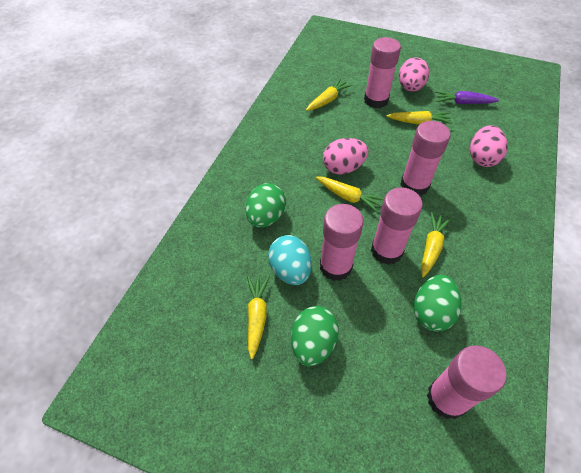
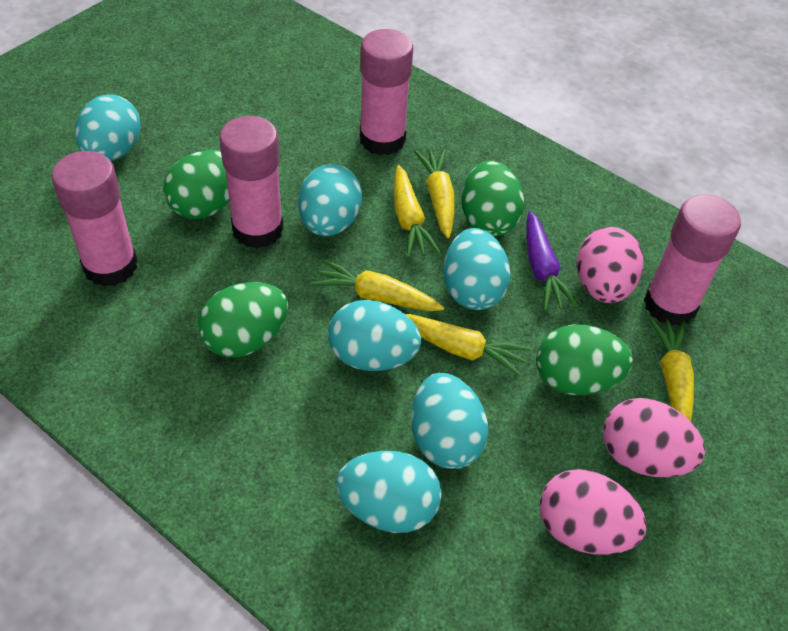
green egg: 3 -> 4
pink glue stick: 5 -> 4
turquoise egg: 1 -> 6

